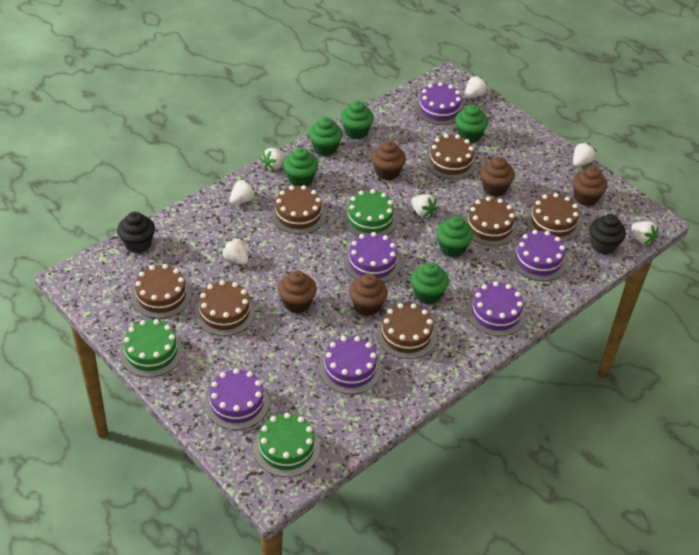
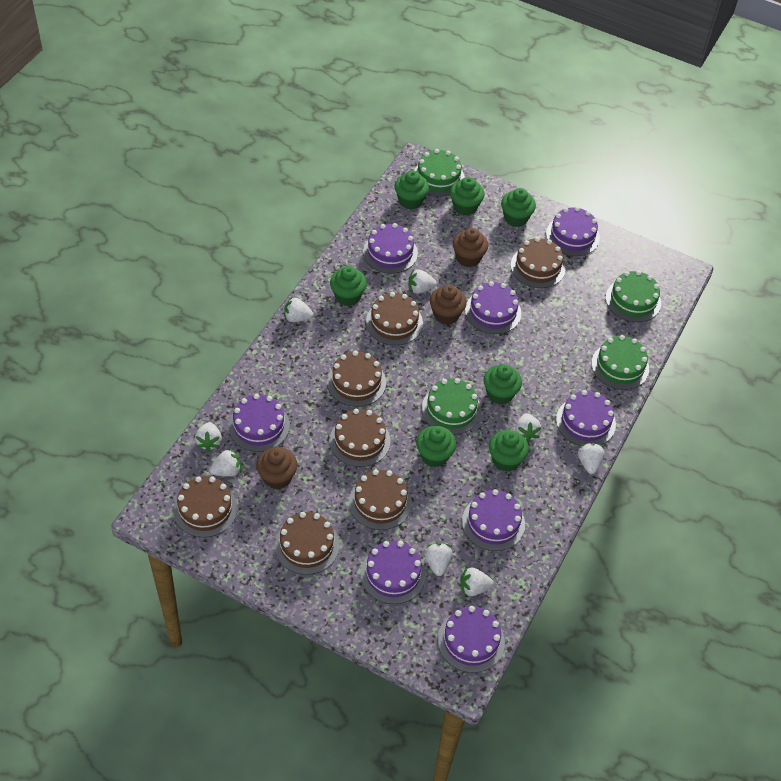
black cupcake: 2 -> 0
brown cupcake: 5 -> 3
green cake: 3 -> 4
green cupcake: 6 -> 7
purple cake: 6 -> 8
white strawberry: 7 -> 8

